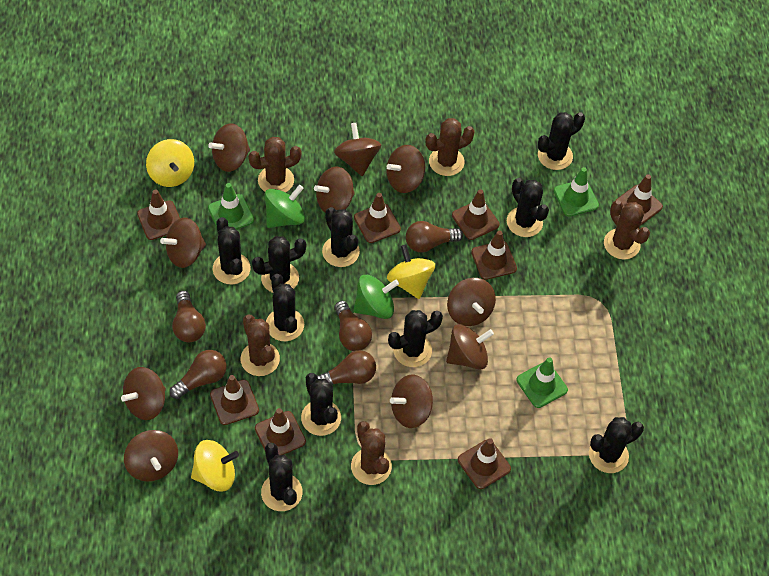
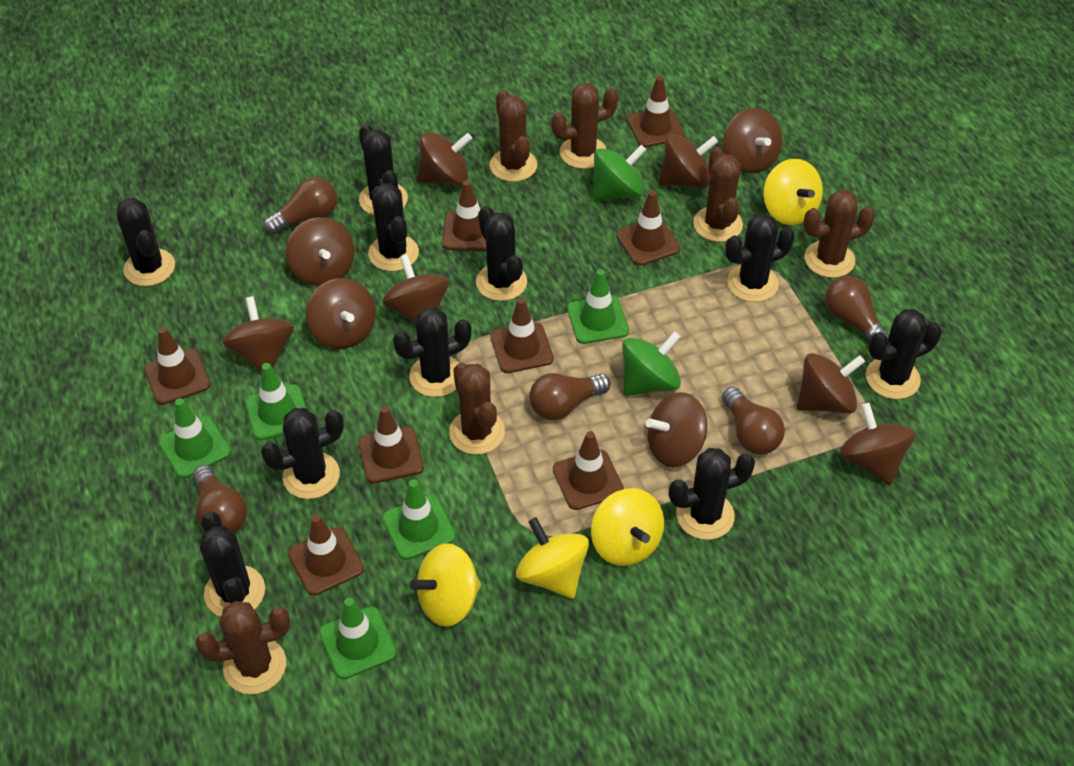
brown cactus: 5 -> 6
green traffic cone: 3 -> 5
yellow spinning top: 3 -> 4

